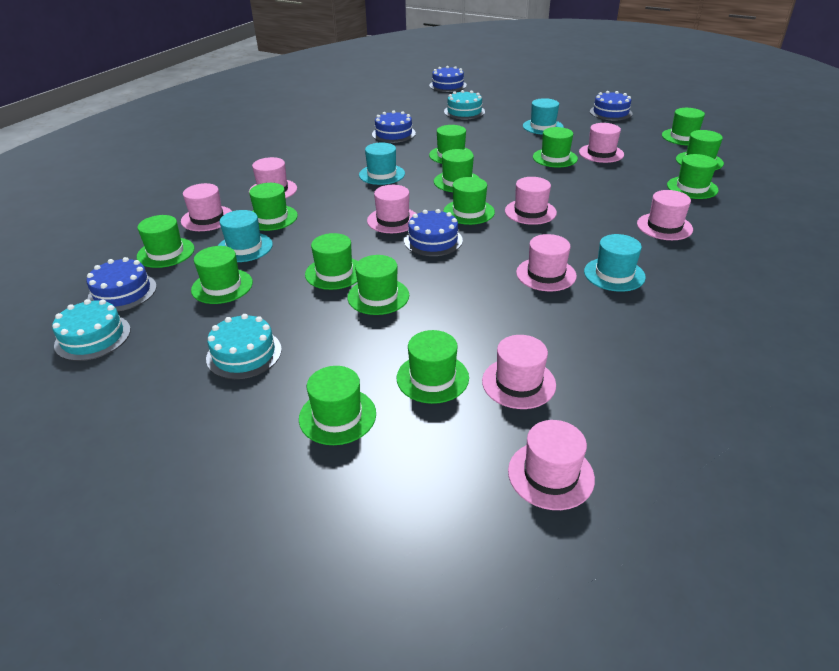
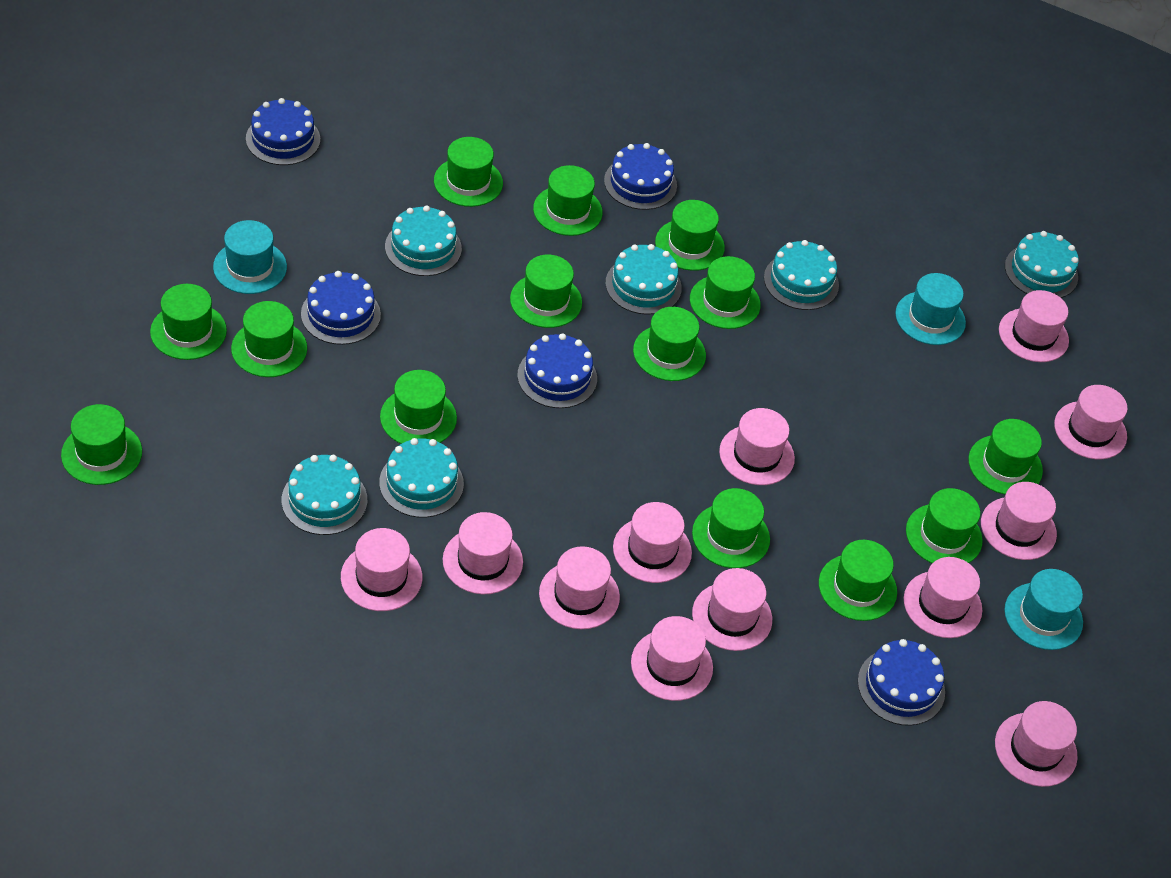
pink hat: 9 -> 12
turquoise cake: 3 -> 6
turquoise hat: 4 -> 3

